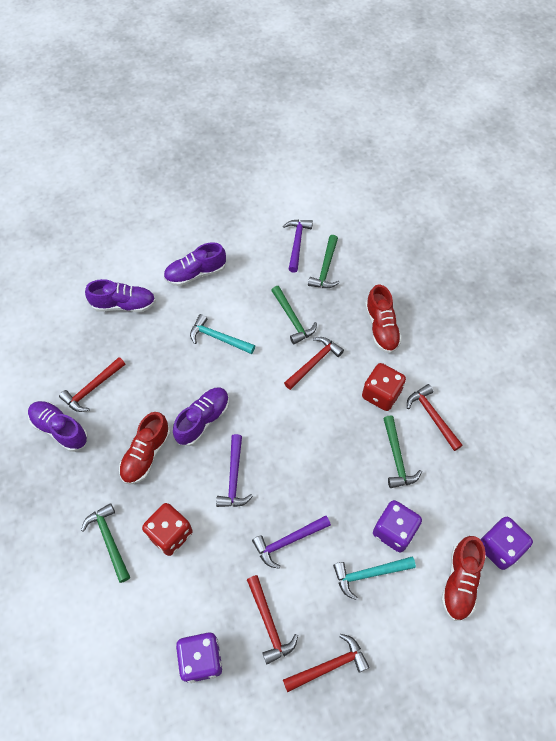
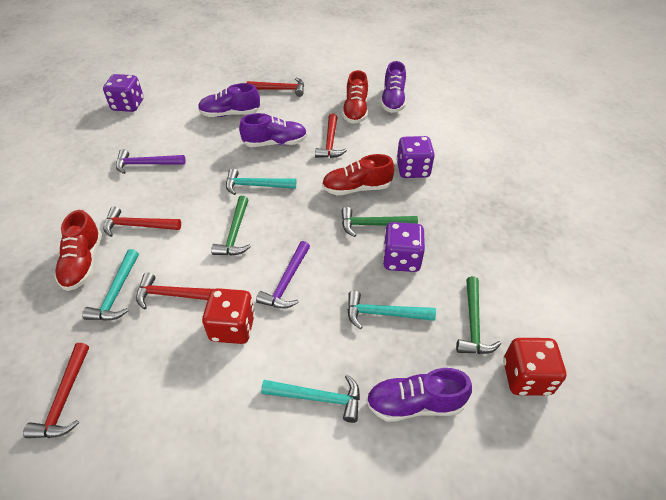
green hammer: 4 -> 3
purple hammer: 3 -> 2
turquoise hammer: 2 -> 4

